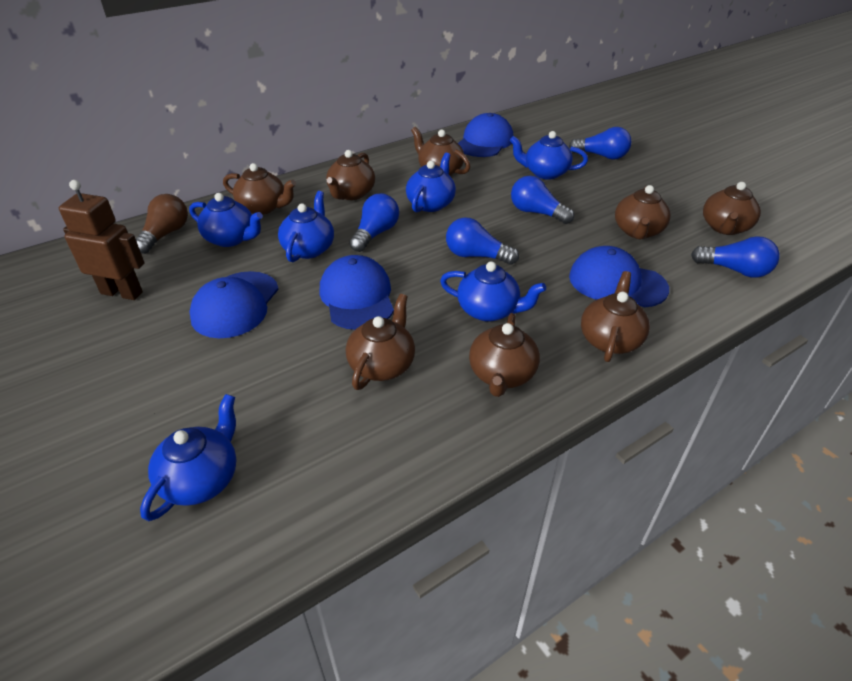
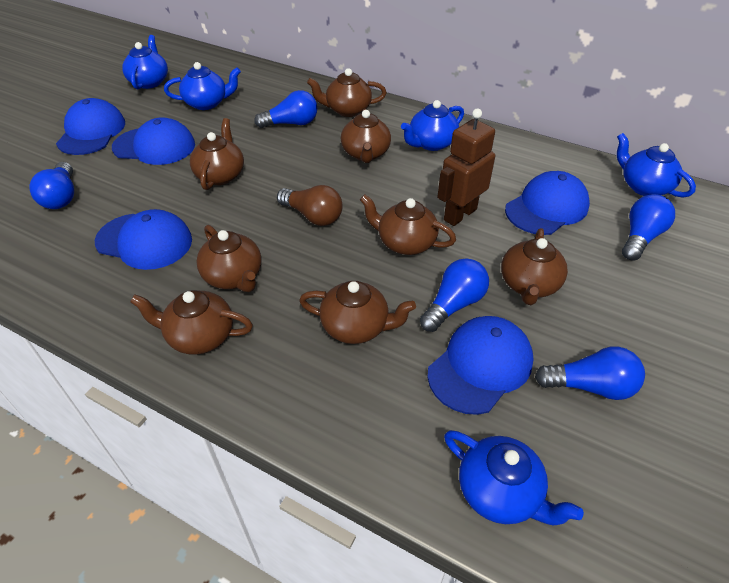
blue cap: 4 -> 5
blue teapot: 6 -> 5

